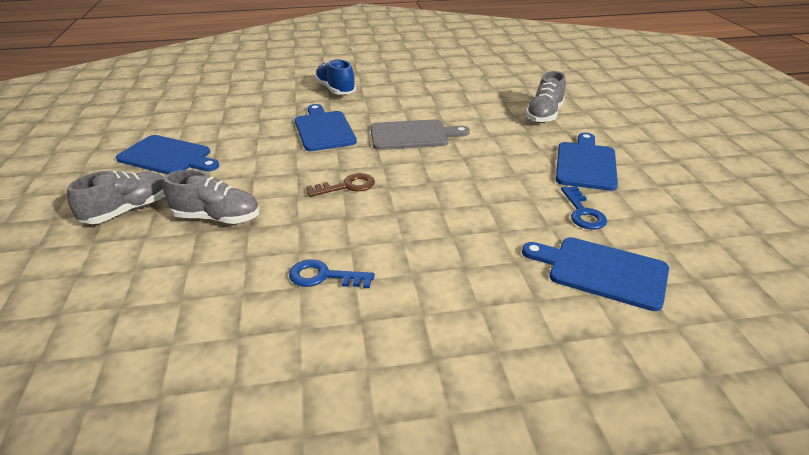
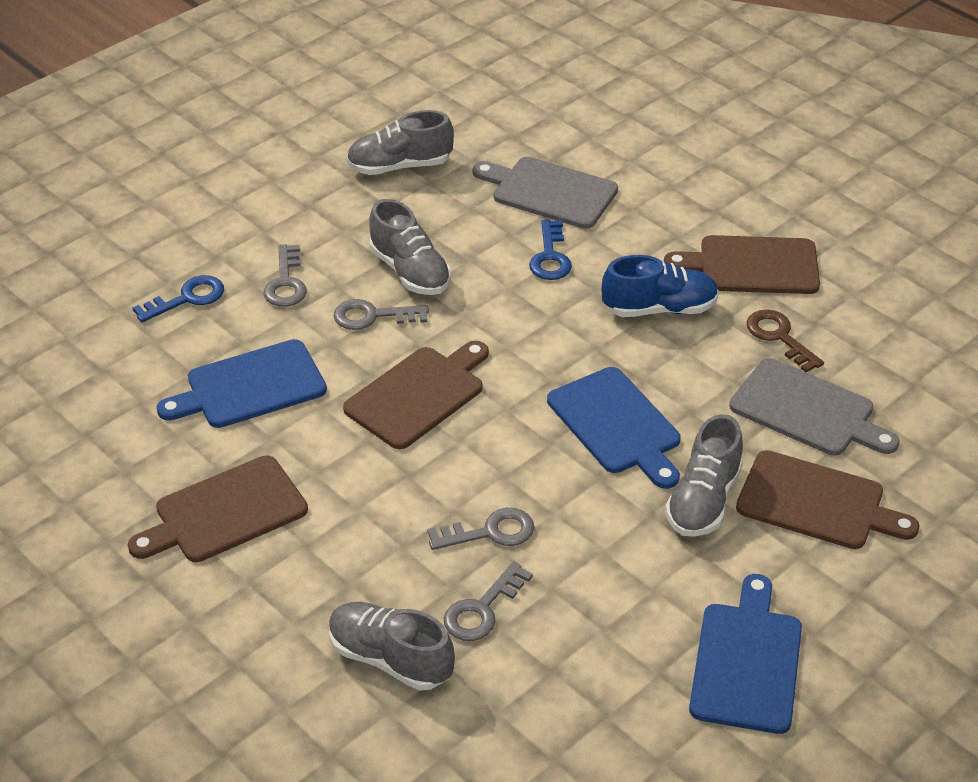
blue cutting board: 4 -> 3
brown cutting board: 0 -> 4
grey cutting board: 1 -> 2
grey key: 0 -> 4
grey shoe: 3 -> 4

